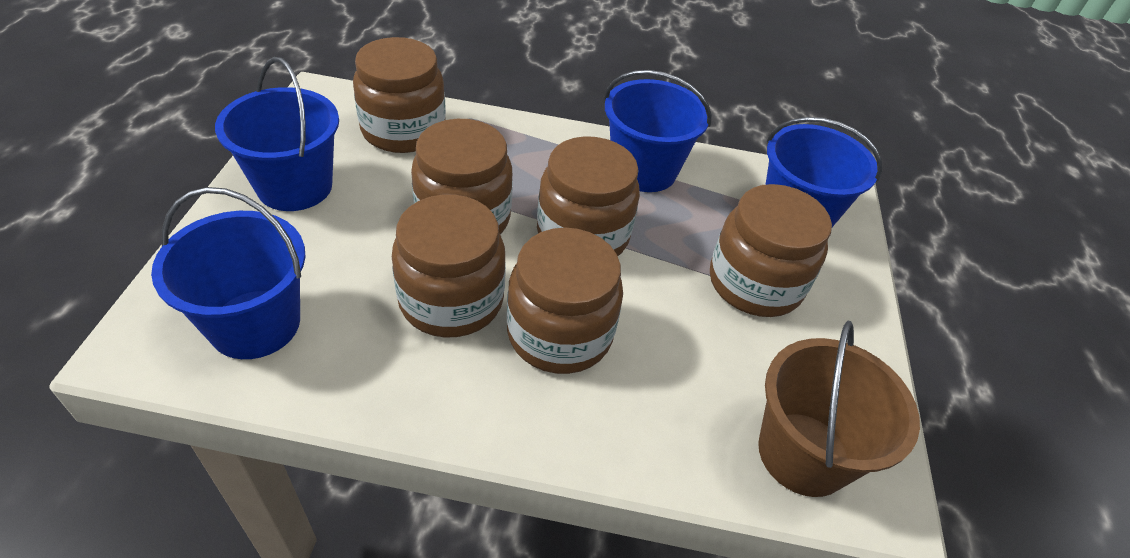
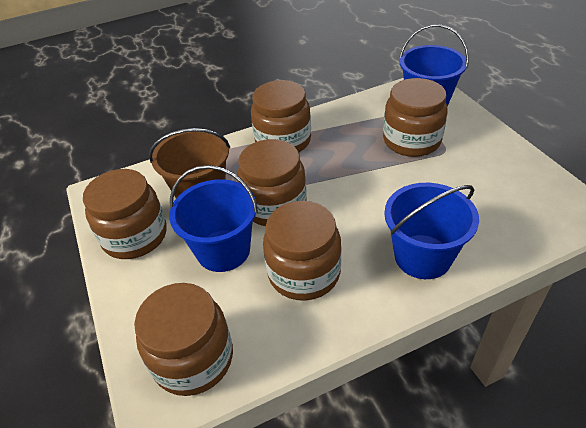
blue bucket: 4 -> 3

